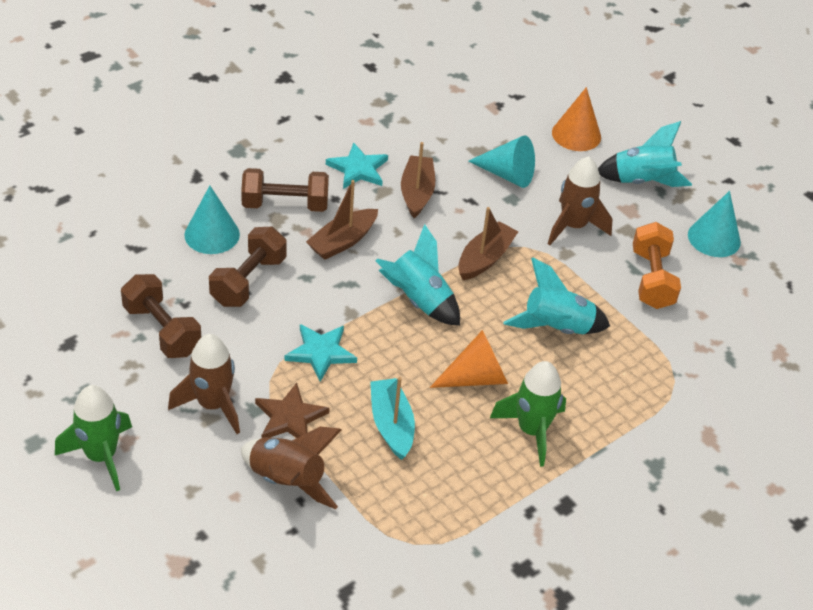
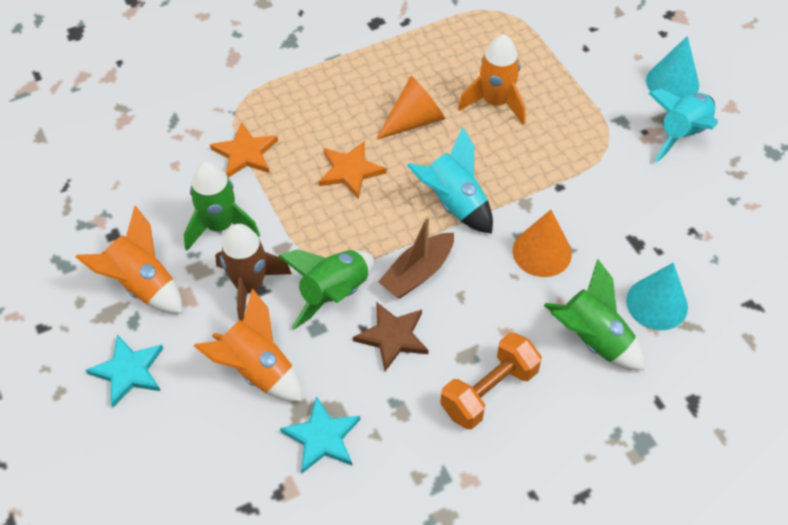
brown boat: 3 -> 1
brown dumbbell: 3 -> 0
brown rocket: 3 -> 1
green rocket: 2 -> 3
orange rocket: 0 -> 3
orange star: 0 -> 2
turquoise boat: 1 -> 0
turquoise cone: 3 -> 2
turquoise rocket: 3 -> 2

